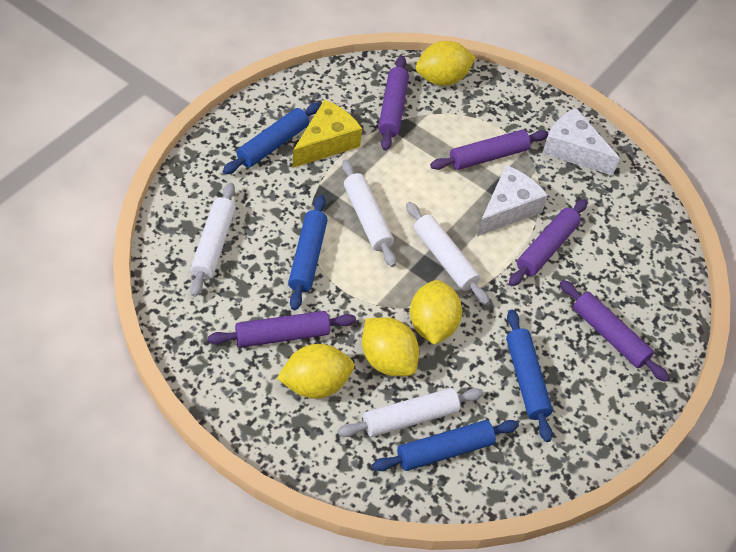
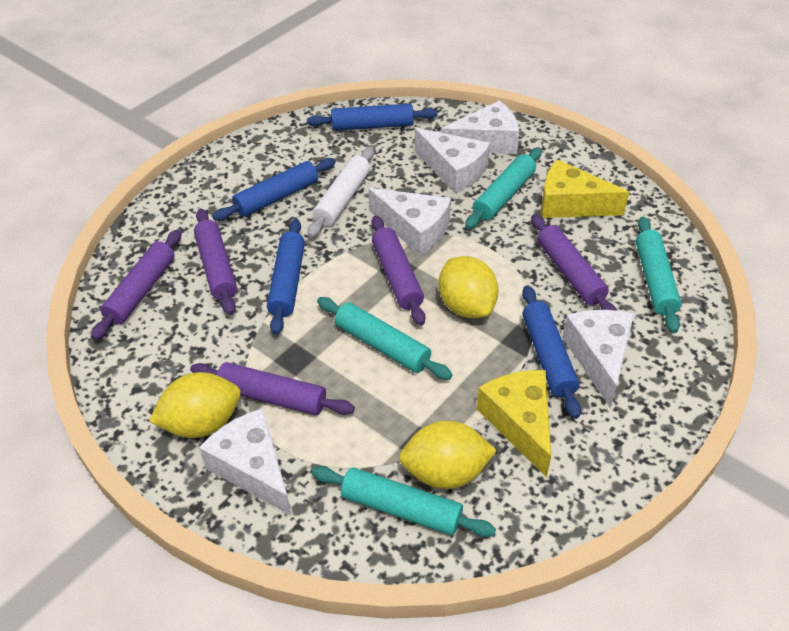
turquoise rolling pin: 0 -> 4
white cheese: 2 -> 5
white rolling pin: 4 -> 1
yellow cheese: 1 -> 2
yellow lemon: 4 -> 3

